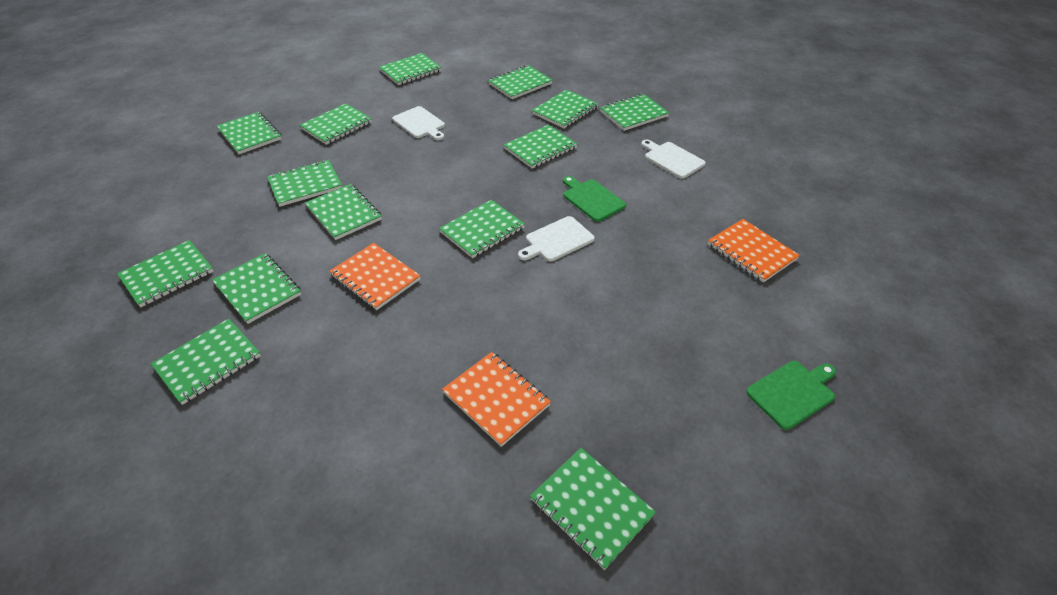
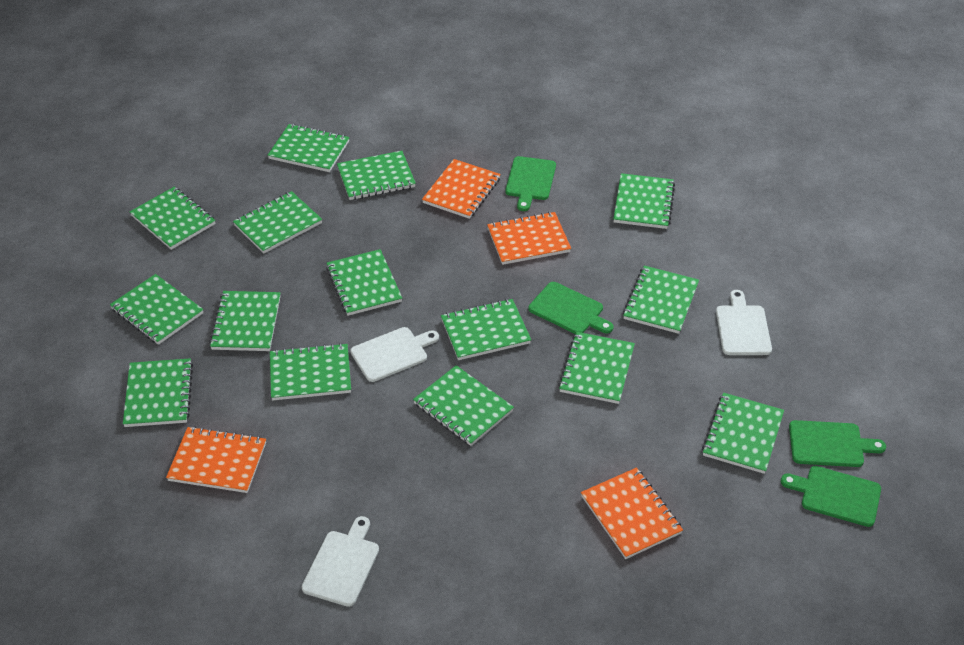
green cutting board: 2 -> 4
green notebook: 14 -> 15
orange notebook: 3 -> 4

